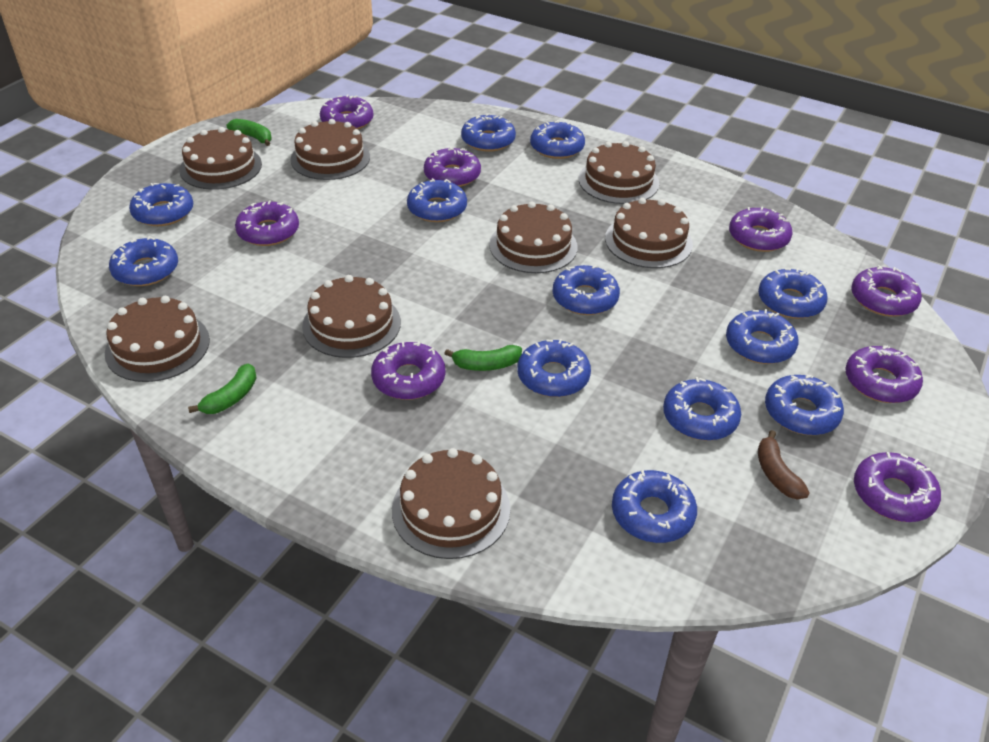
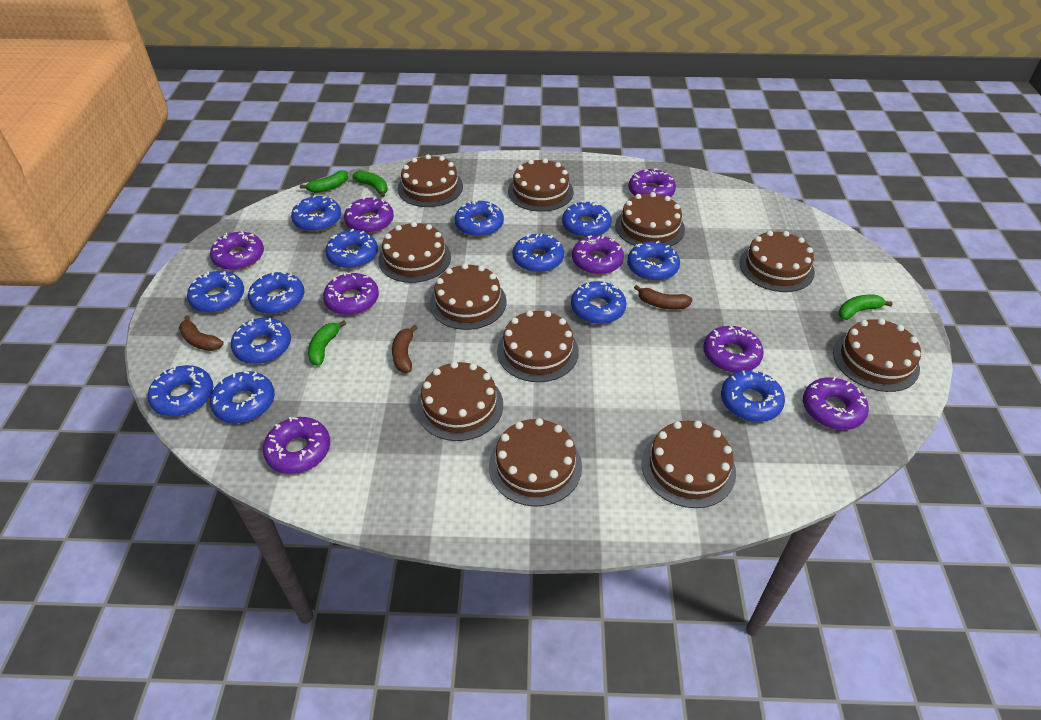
blue donut: 12 -> 13
brown banana: 1 -> 3
brown cake: 8 -> 11
green banana: 3 -> 4

